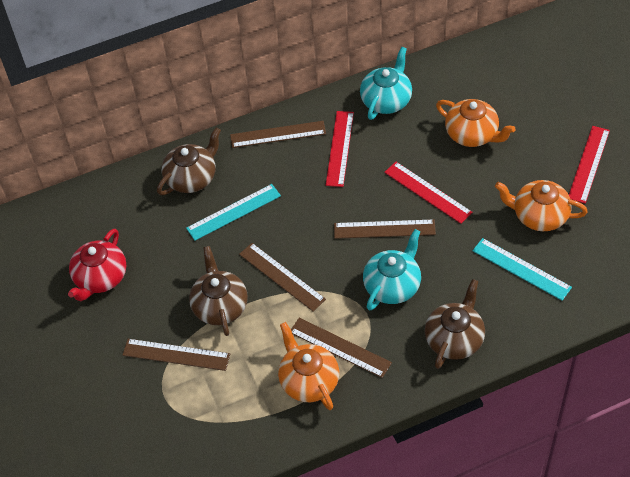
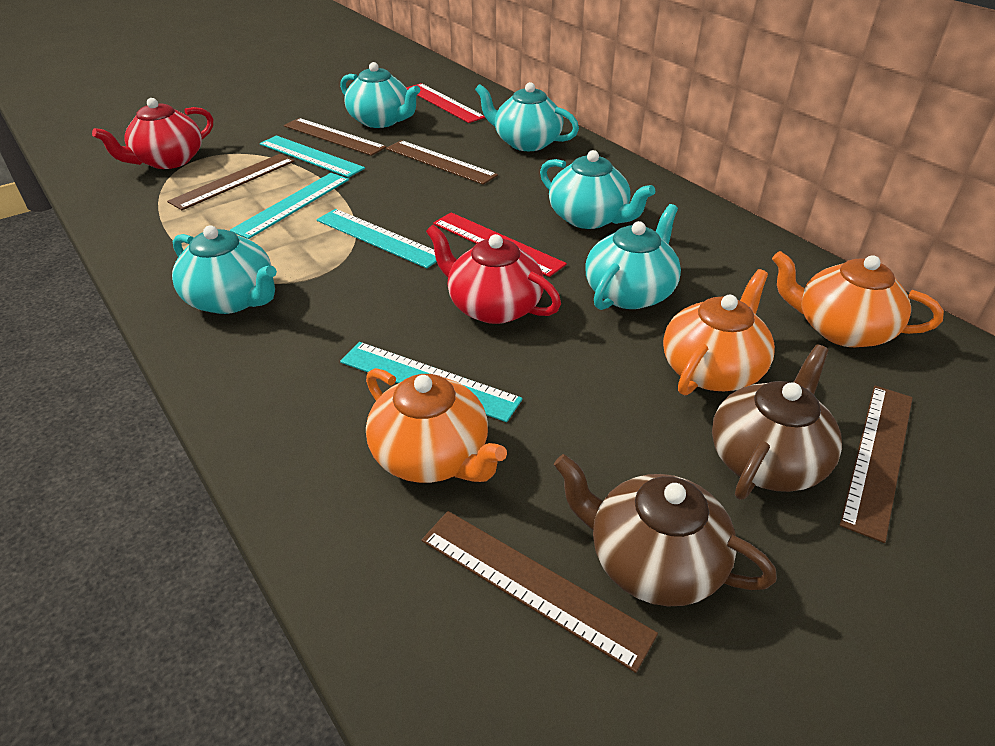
brown teapot: 3 -> 2
red ruler: 3 -> 2
red teapot: 1 -> 2
turquoise ruler: 2 -> 4
turquoise teapot: 2 -> 5

